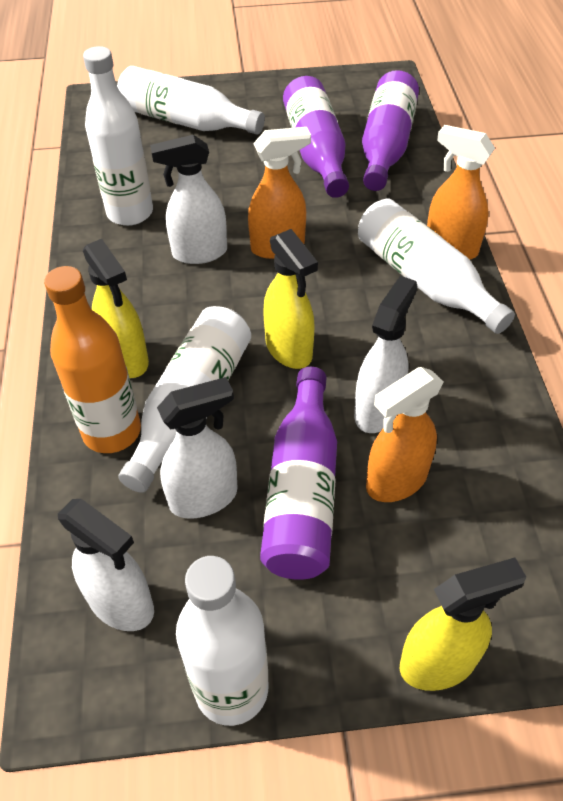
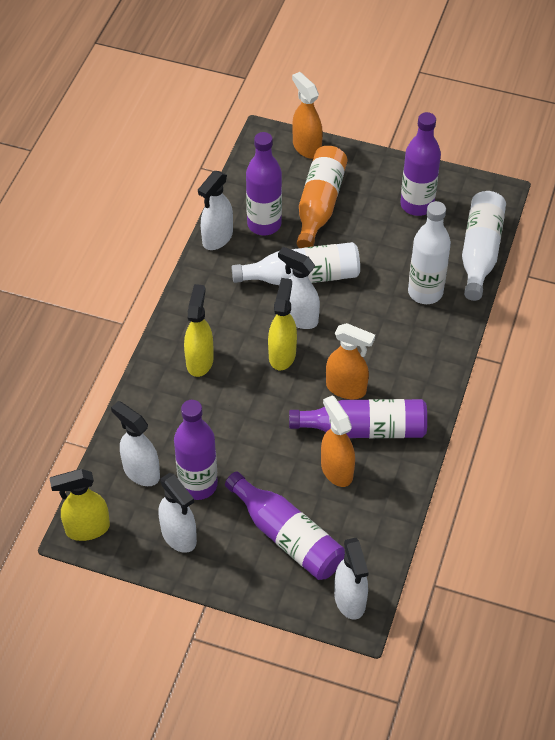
purple bottle: 3 -> 5
white bottle: 5 -> 3
white spray bottle: 4 -> 5

